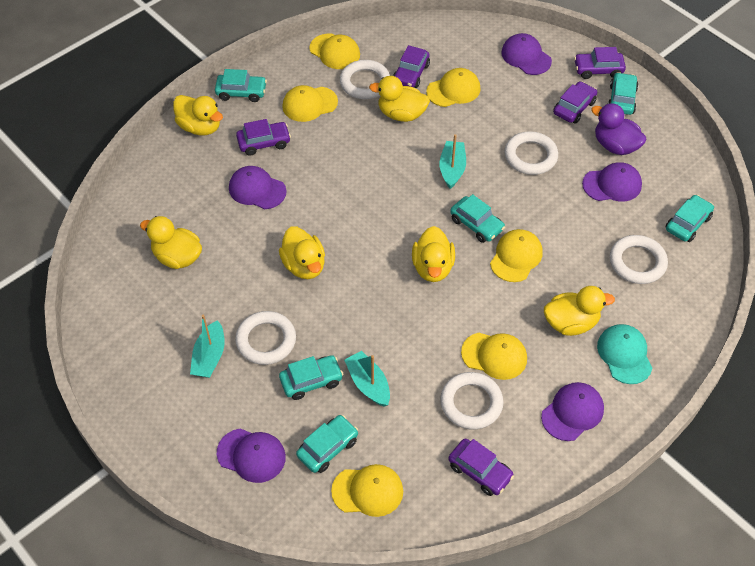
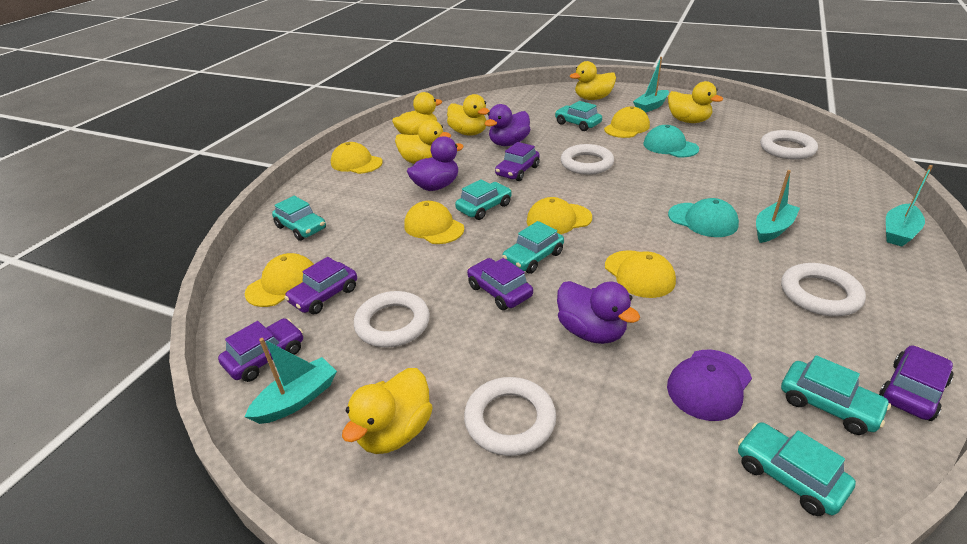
purple cap: 5 -> 1
purple duck: 1 -> 3
turquoise boat: 3 -> 4
turquoise cap: 1 -> 2

